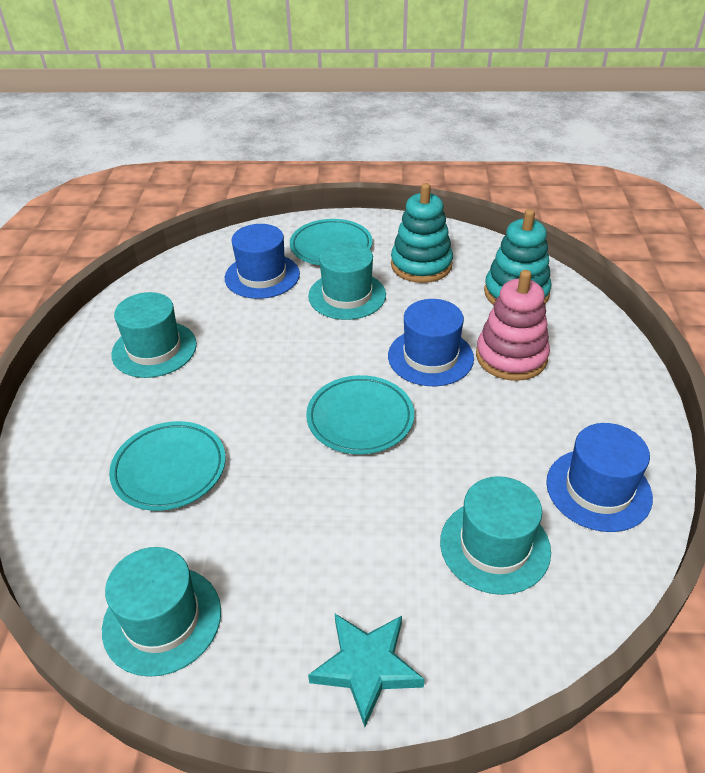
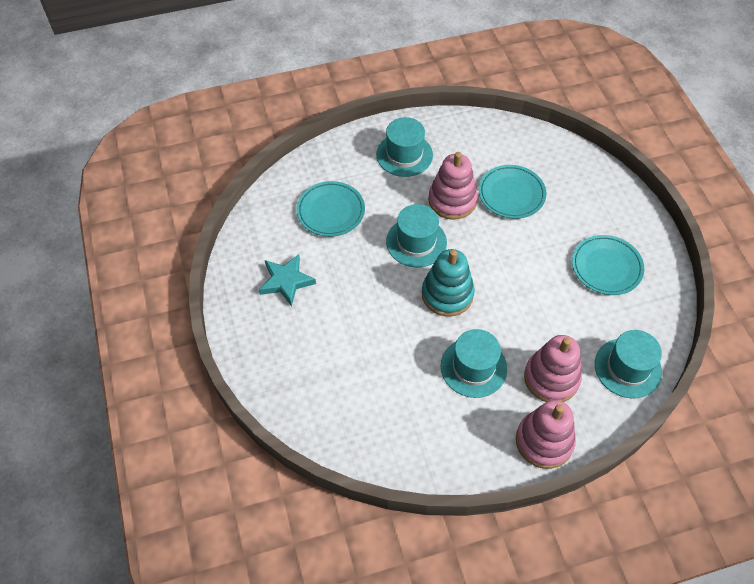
blue hat: 3 -> 0
pink stacking toy: 1 -> 3
turquoise stacking toy: 2 -> 1

